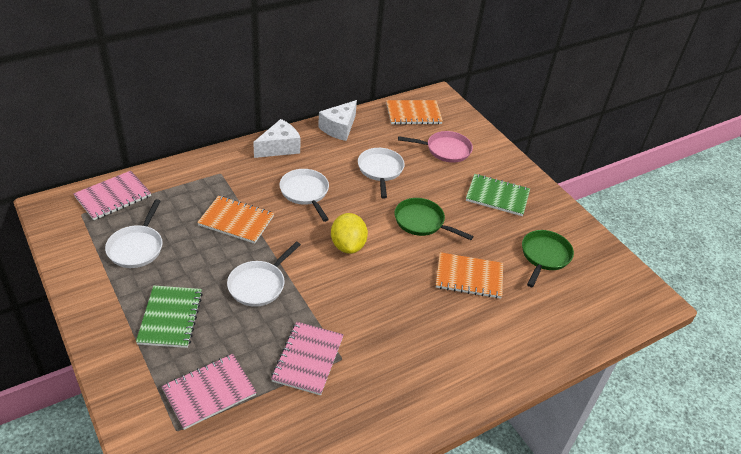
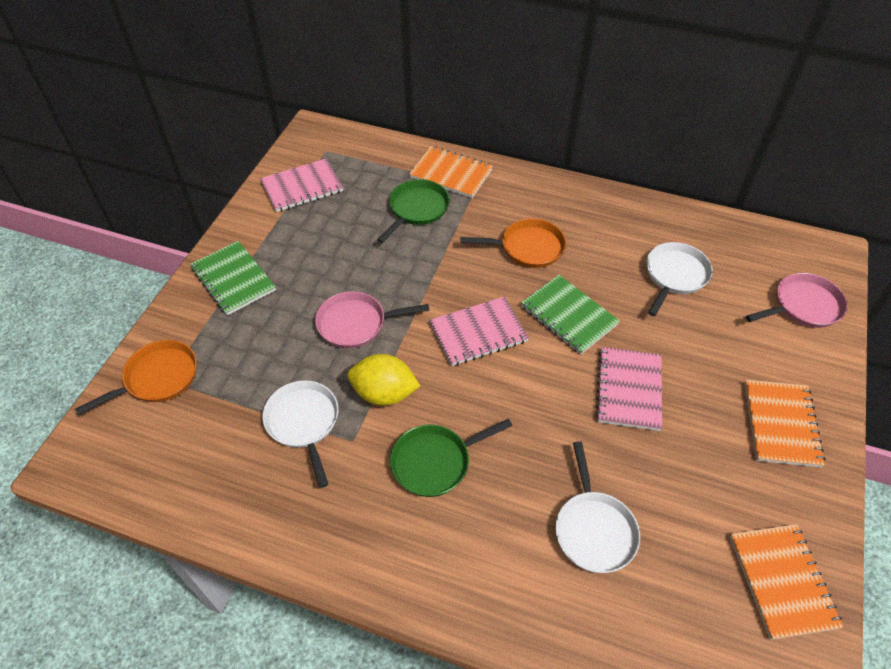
orange pan: 0 -> 2
pink pan: 1 -> 2
white cheese: 2 -> 0
white pan: 4 -> 3

